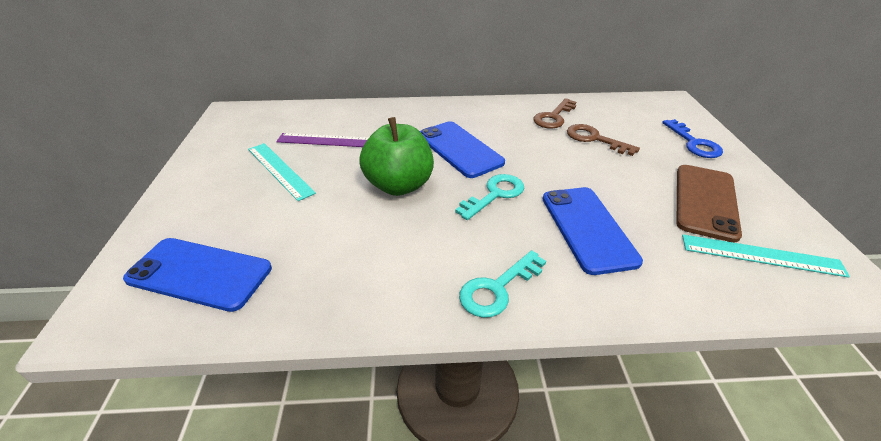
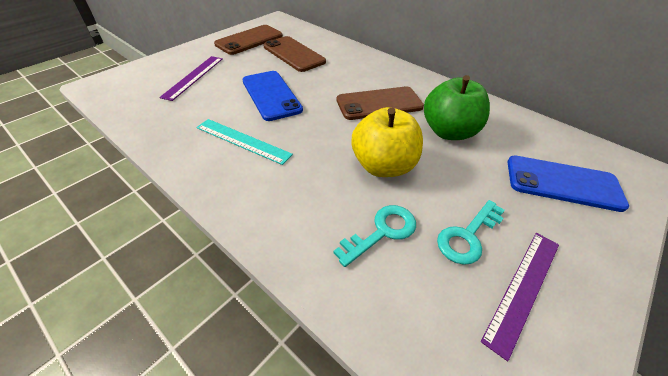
blue key: 1 -> 0
blue phone: 3 -> 2
brown key: 2 -> 0
brown phone: 1 -> 3
purple ruler: 1 -> 2
turquoise ruler: 2 -> 1
yellow apple: 0 -> 1

